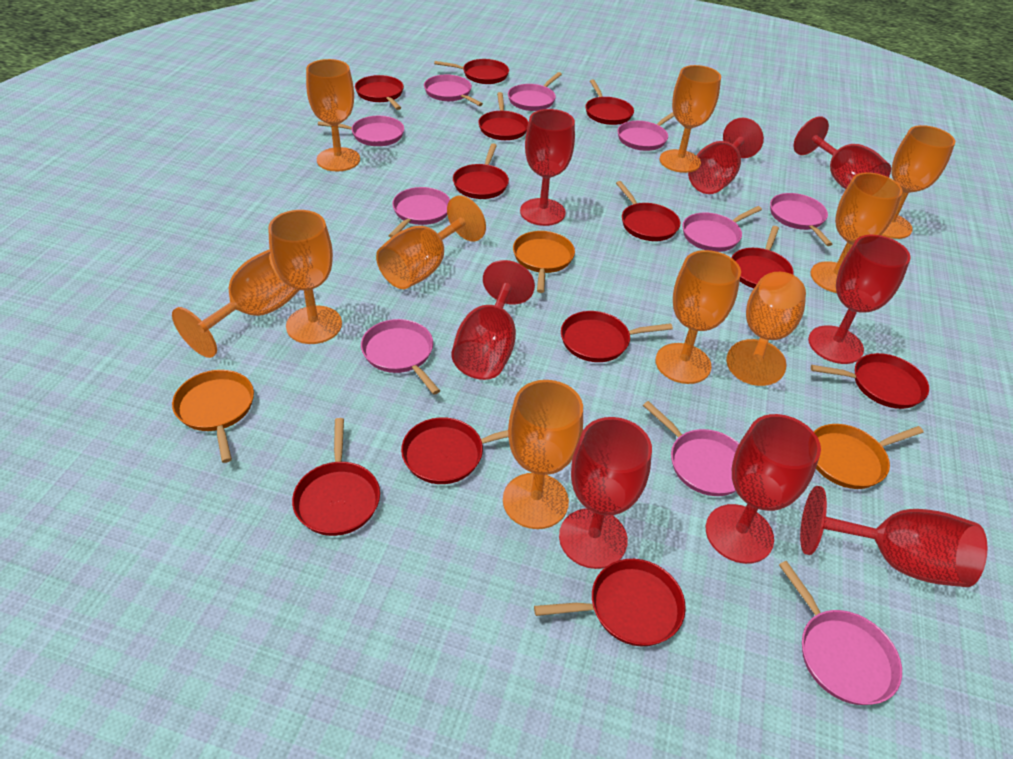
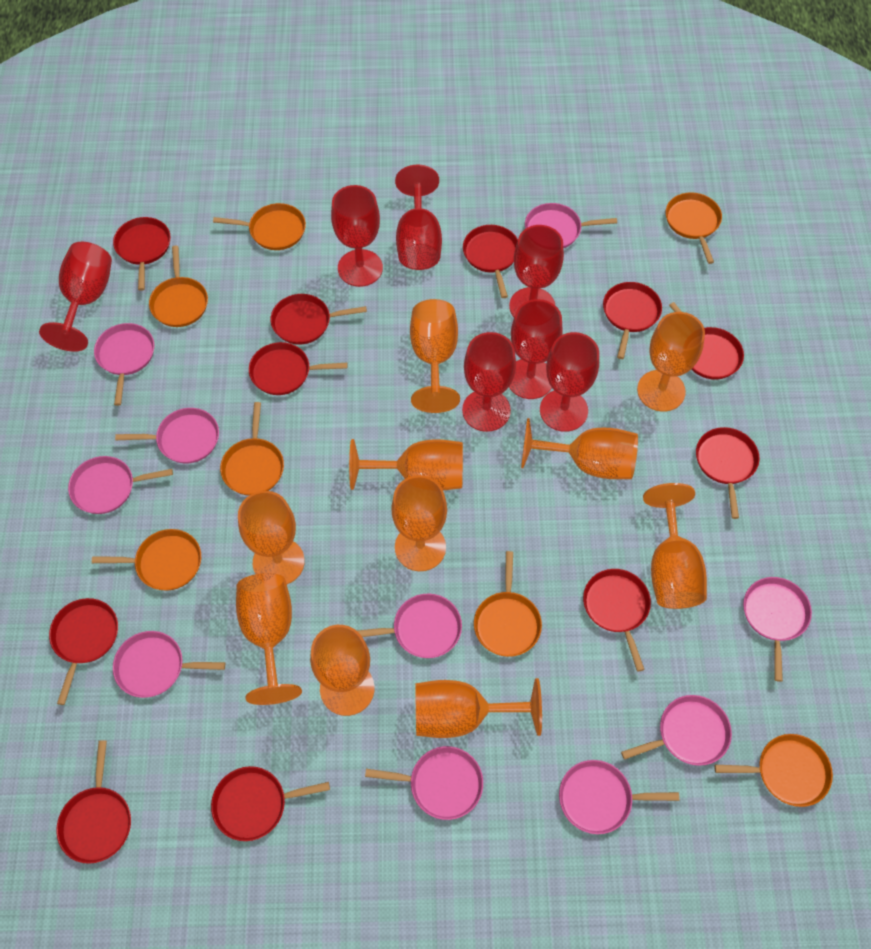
orange pan: 3 -> 7
red goblet: 8 -> 7
red pan: 12 -> 11

